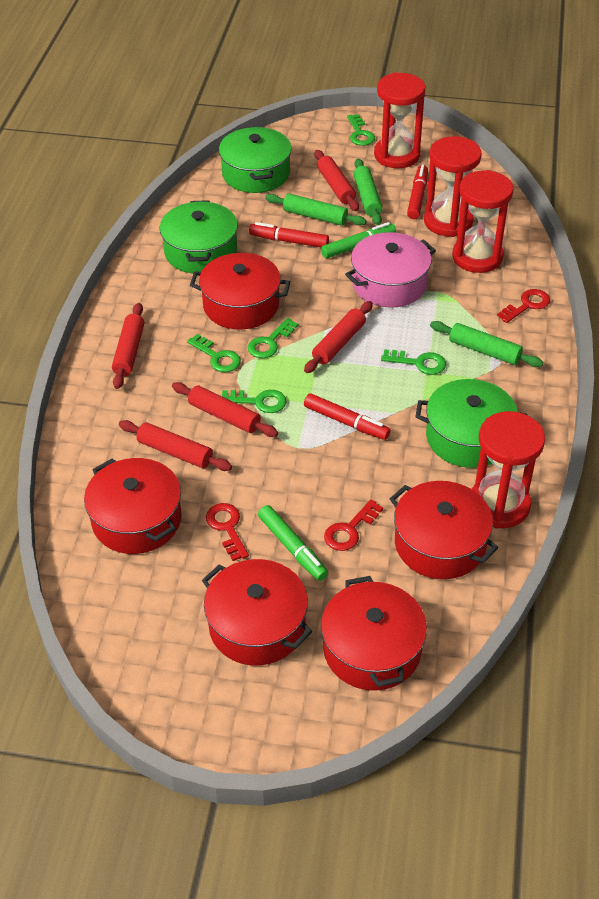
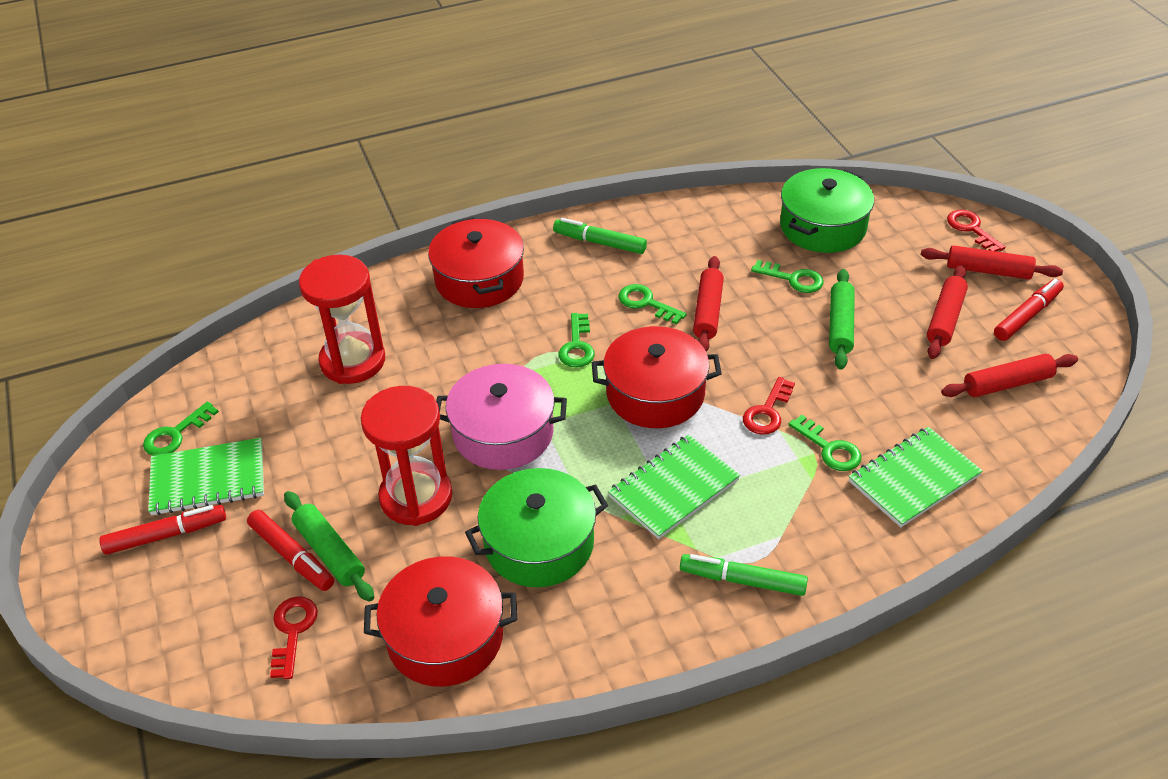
green notebook: 0 -> 3
green pot: 3 -> 2
green rolling pin: 3 -> 2
red hourglass: 4 -> 2
red pot: 5 -> 3
red rolling pin: 5 -> 4

